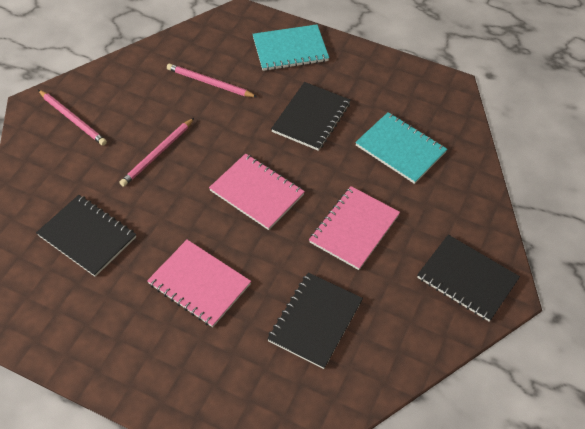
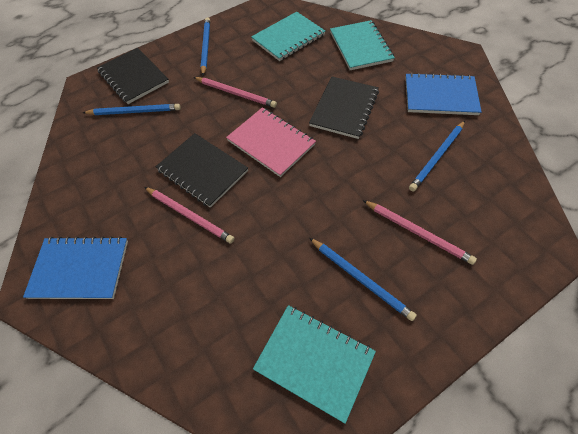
black notebook: 4 -> 3
blue notebook: 0 -> 2
blue pencil: 0 -> 4
pink notebook: 3 -> 1
turquoise notebook: 2 -> 3

